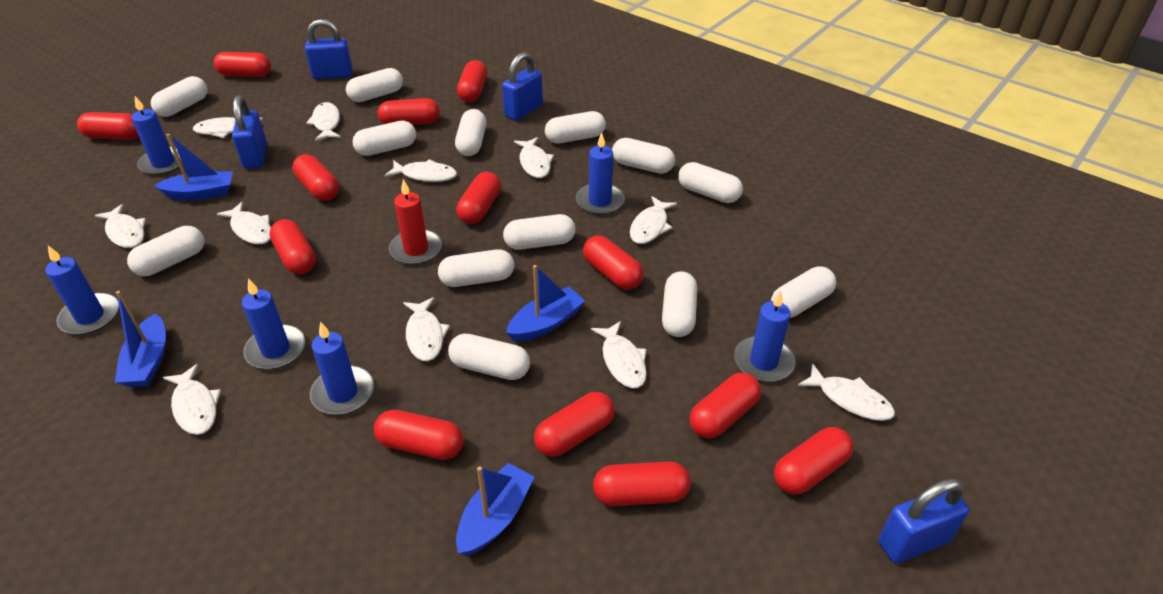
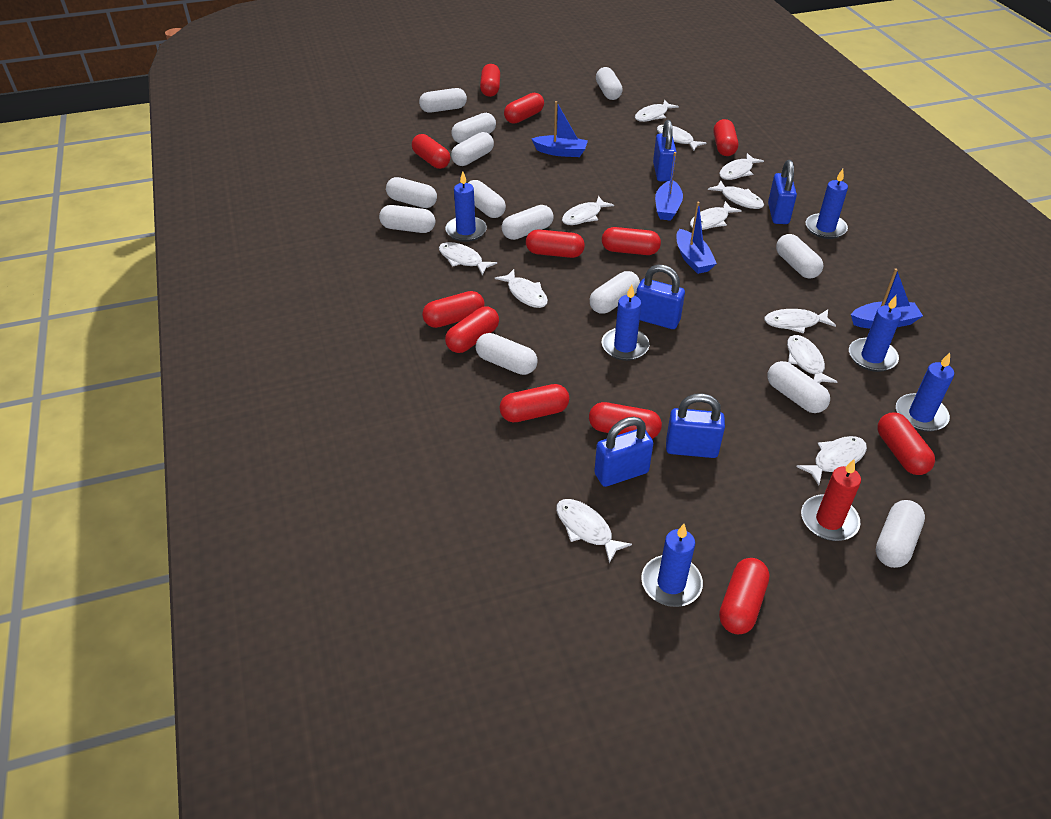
blue padlock: 4 -> 5
red capsule: 13 -> 12
white fish: 11 -> 12

